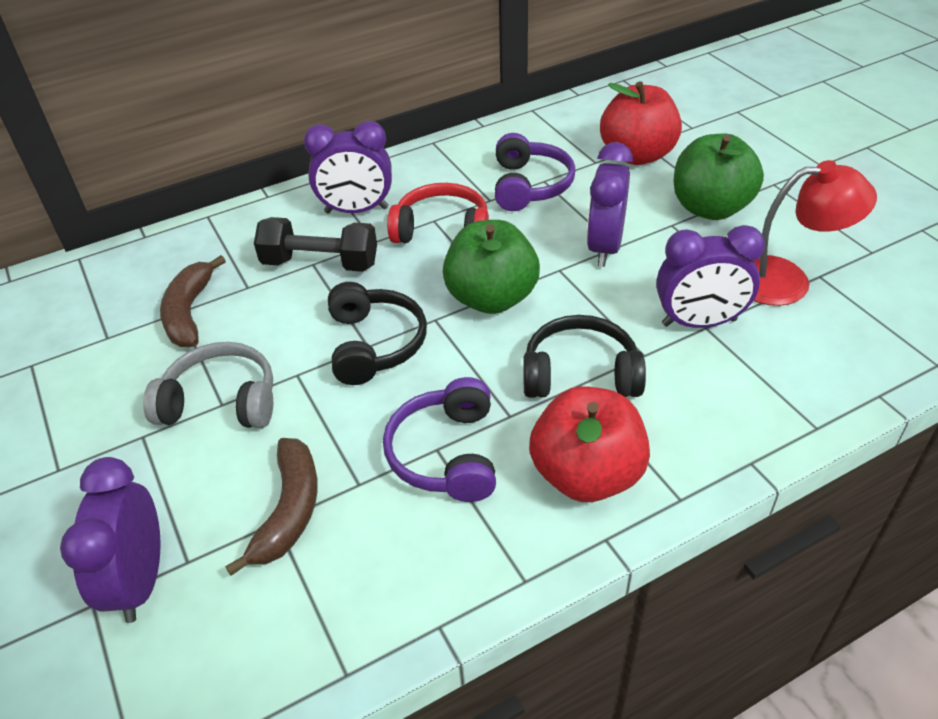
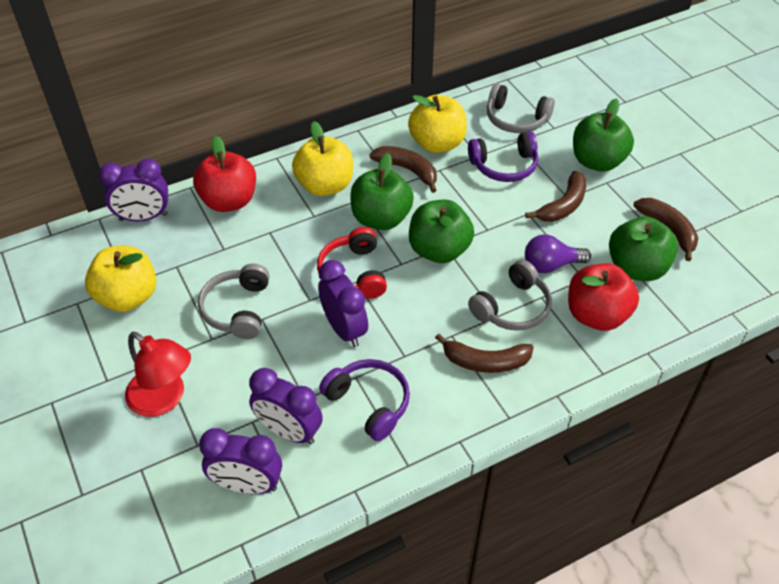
black dumbbell: 1 -> 0
black headphones: 2 -> 0
brown banana: 2 -> 4
green apple: 2 -> 4
grey headphones: 1 -> 3
purple light bulb: 0 -> 1
yellow apple: 0 -> 3

